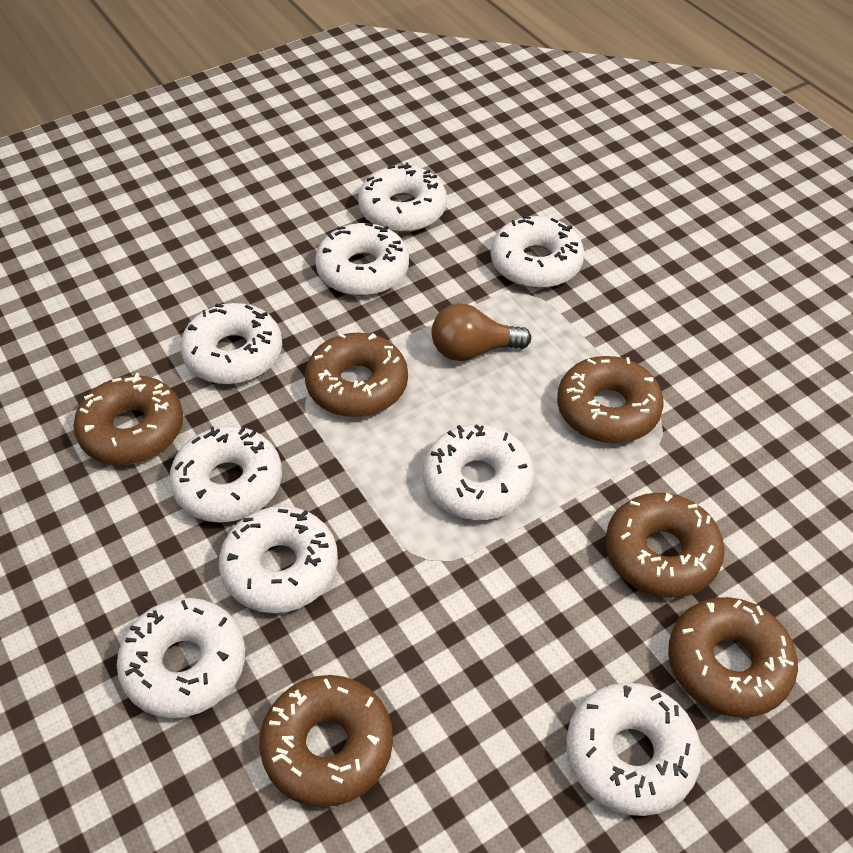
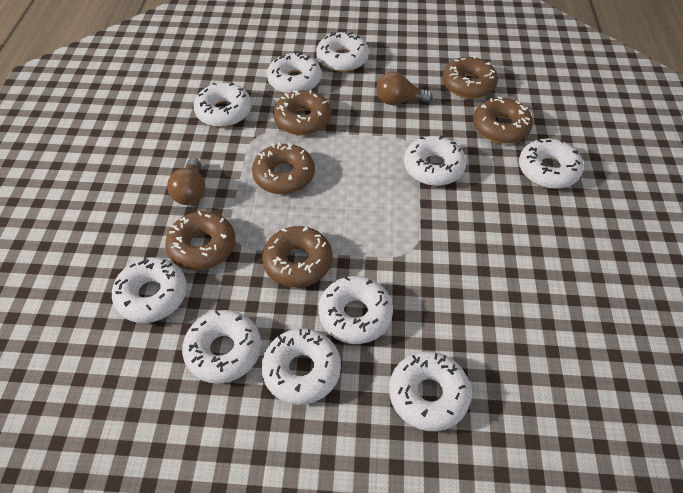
brown light bulb: 1 -> 2
white donut: 9 -> 10

